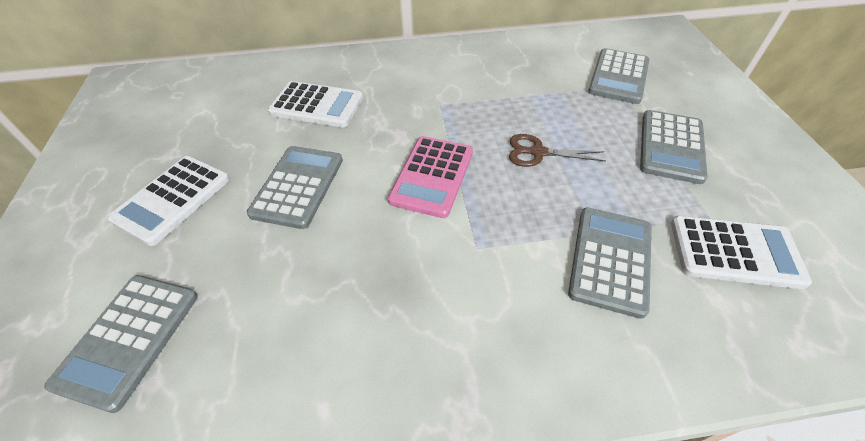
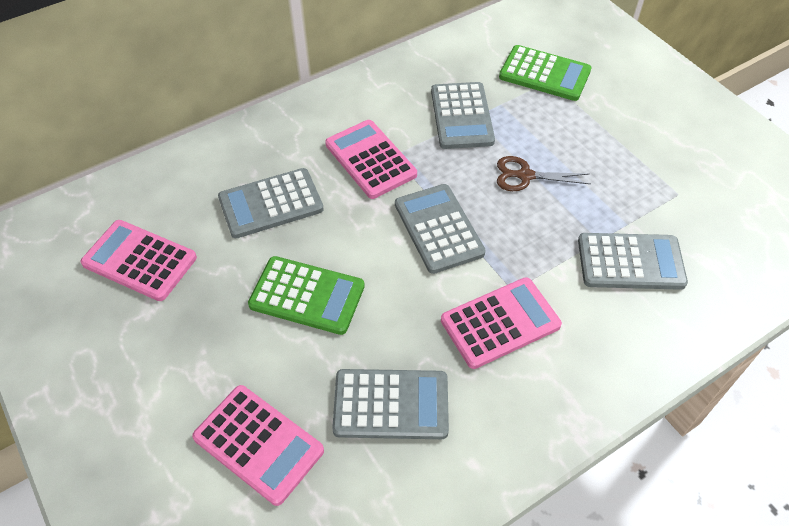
green calculator: 0 -> 2
pink calculator: 1 -> 4
white calculator: 3 -> 0

